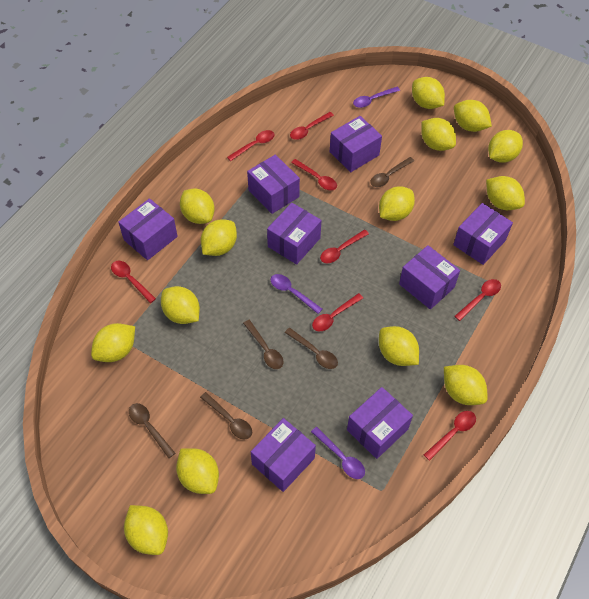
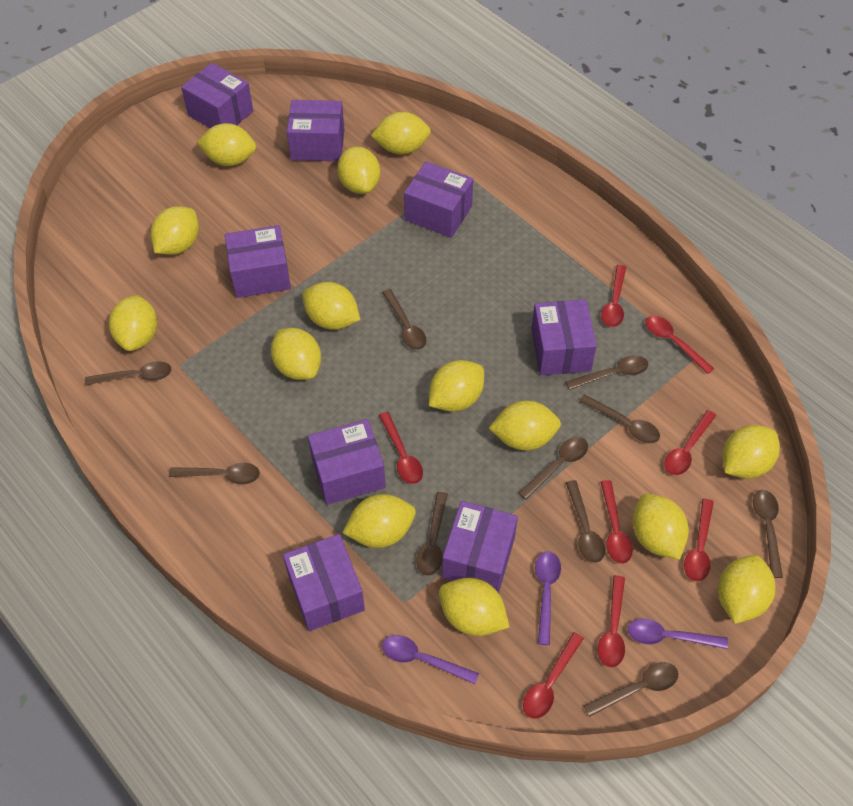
brown spoon: 5 -> 10

